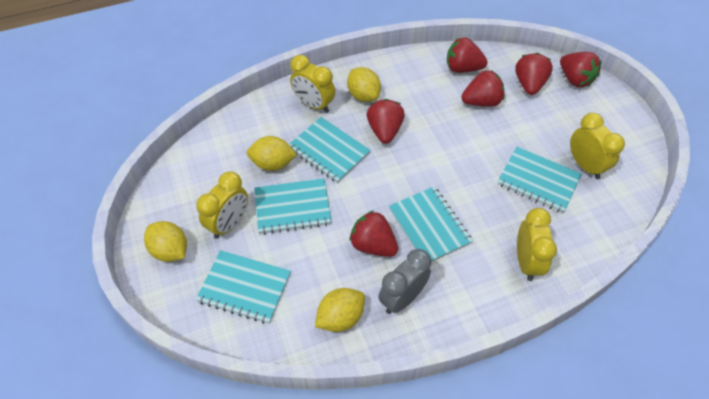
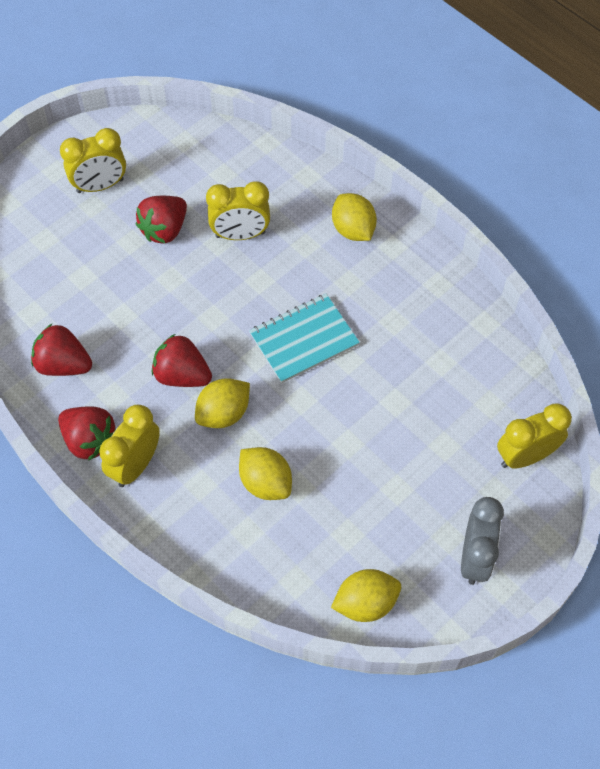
red strawberry: 6 -> 4
turquoise notebook: 5 -> 1

